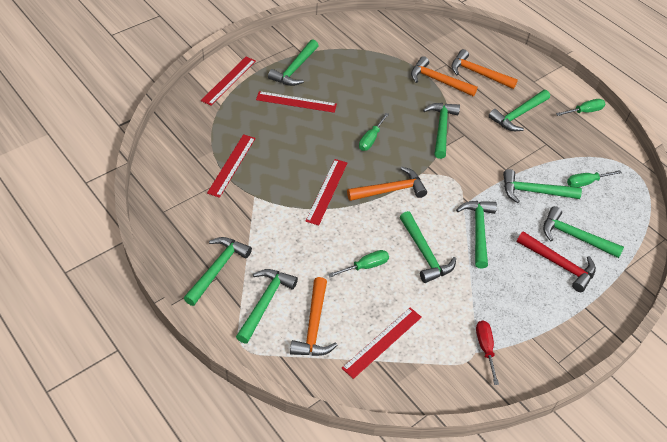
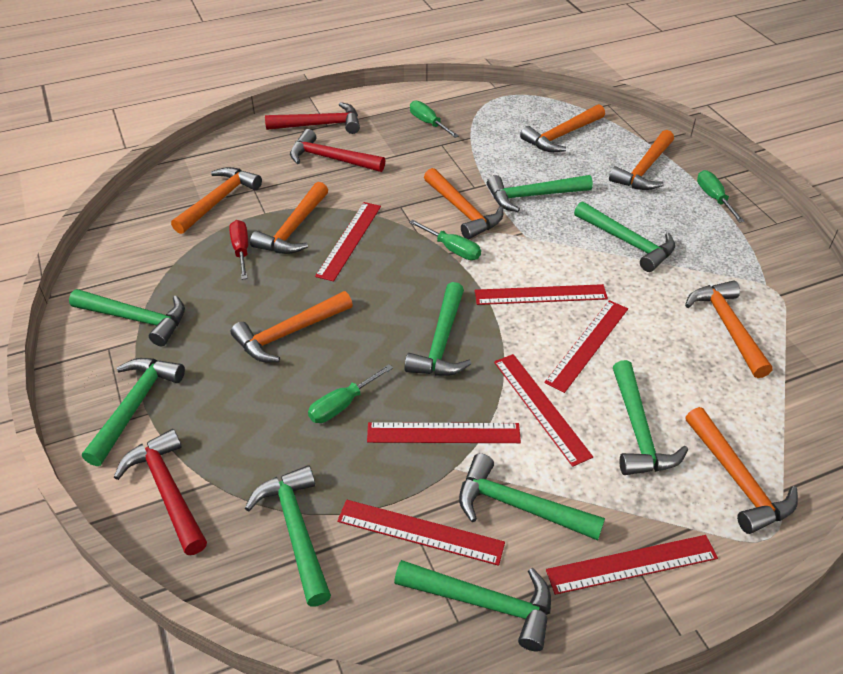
orange hammer: 4 -> 8
red hammer: 1 -> 3
red ruler: 5 -> 7

